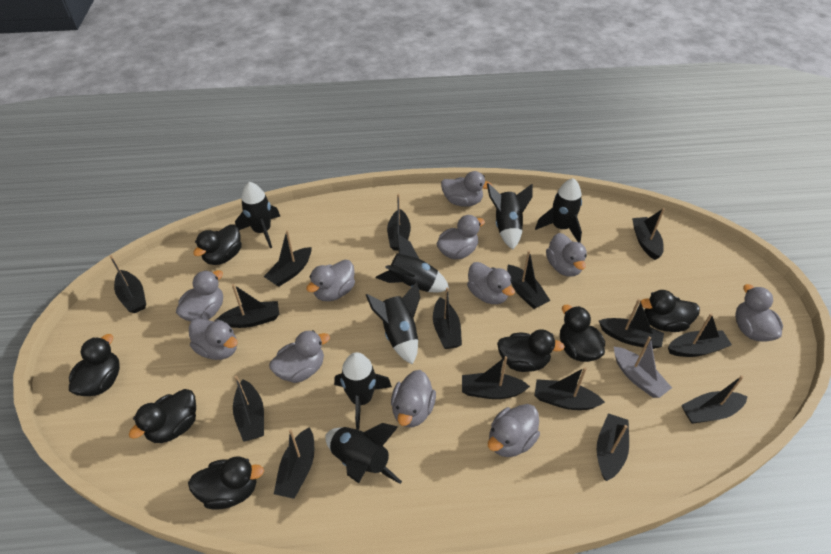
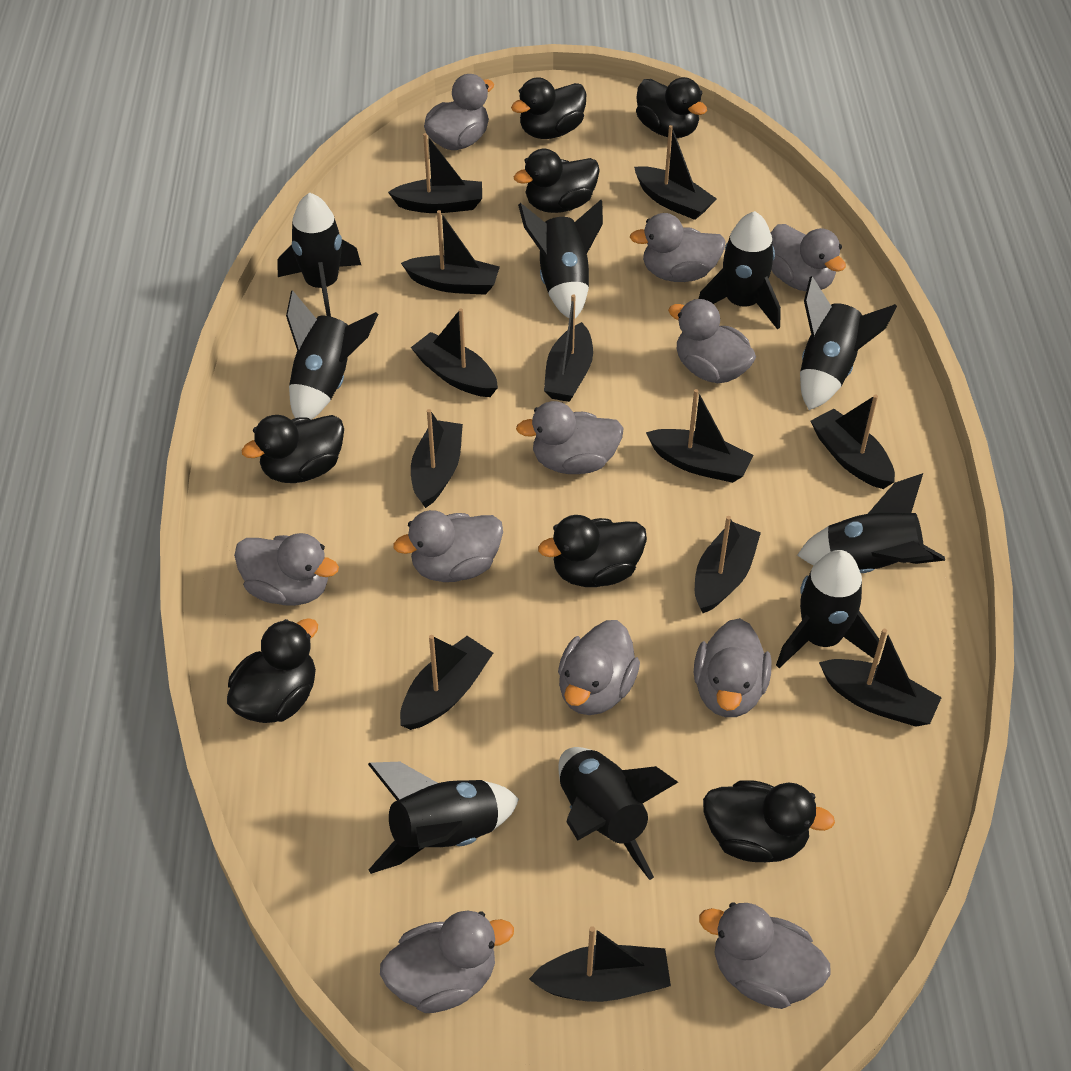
black boat: 15 -> 12
black rocket: 7 -> 9
grey boat: 1 -> 0

